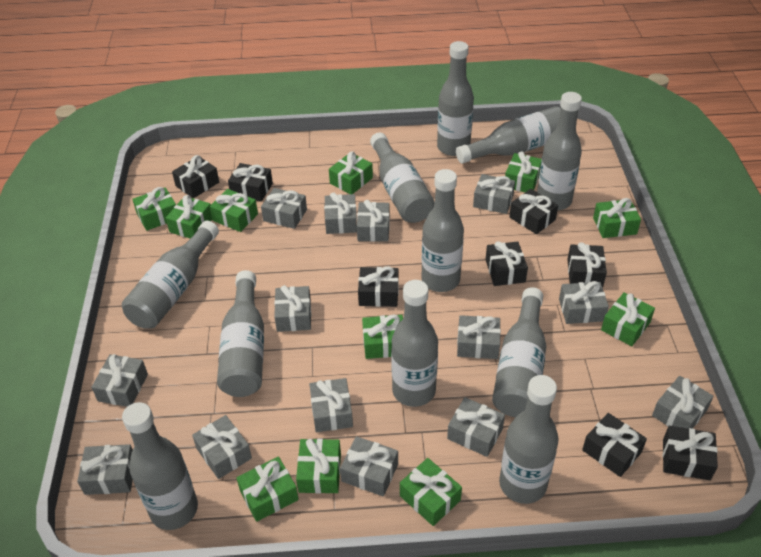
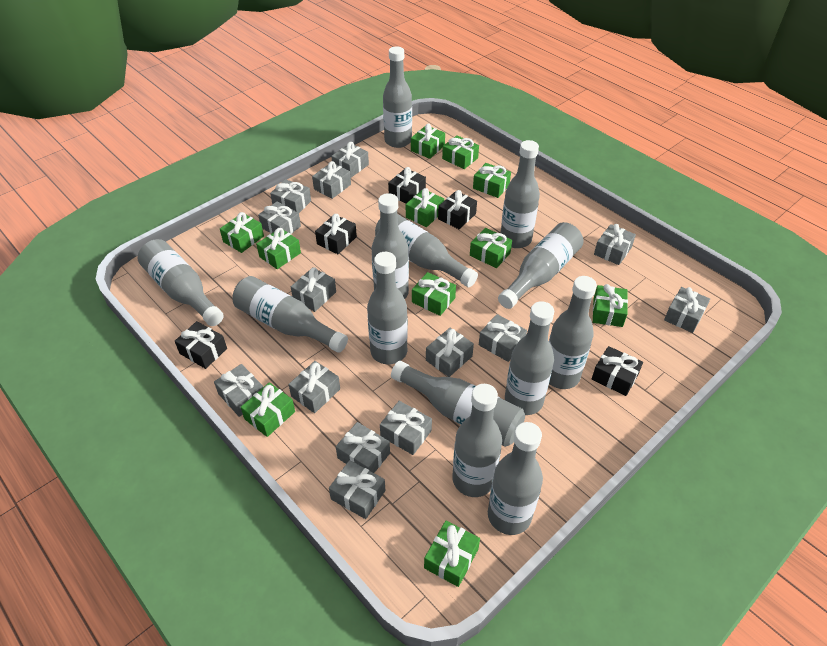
black gift: 8 -> 5
grey bottle: 11 -> 13

